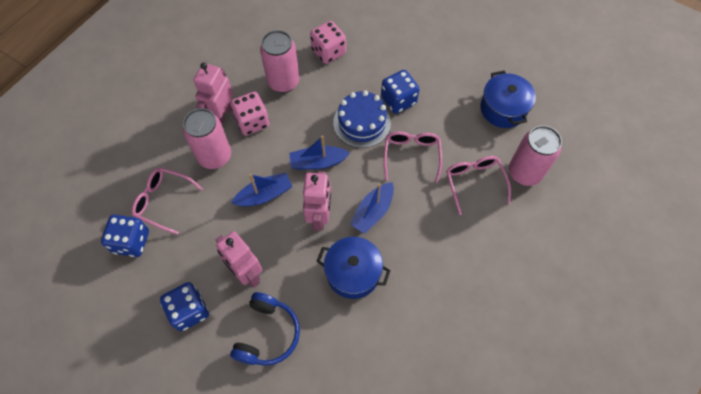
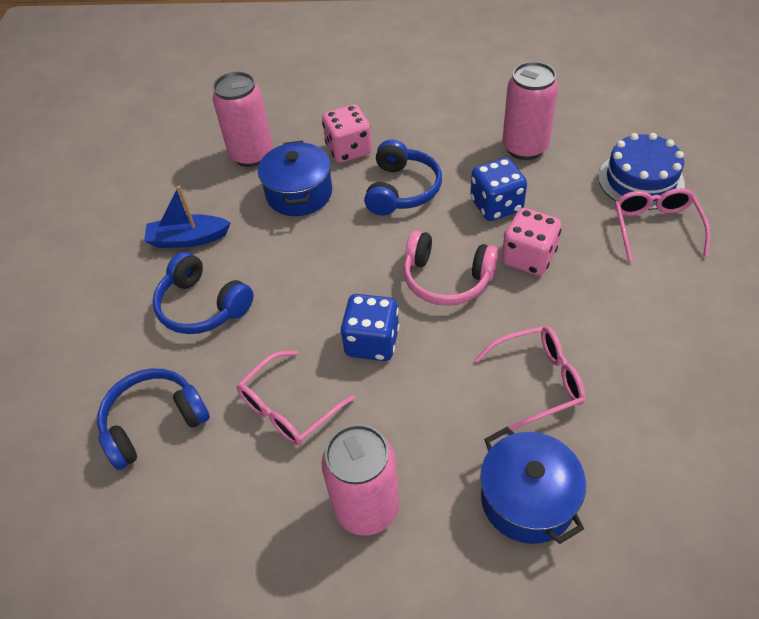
blue boat: 3 -> 1
blue dice: 3 -> 2
blue headphones: 1 -> 3
pink headphones: 0 -> 1
pink robot: 3 -> 0

